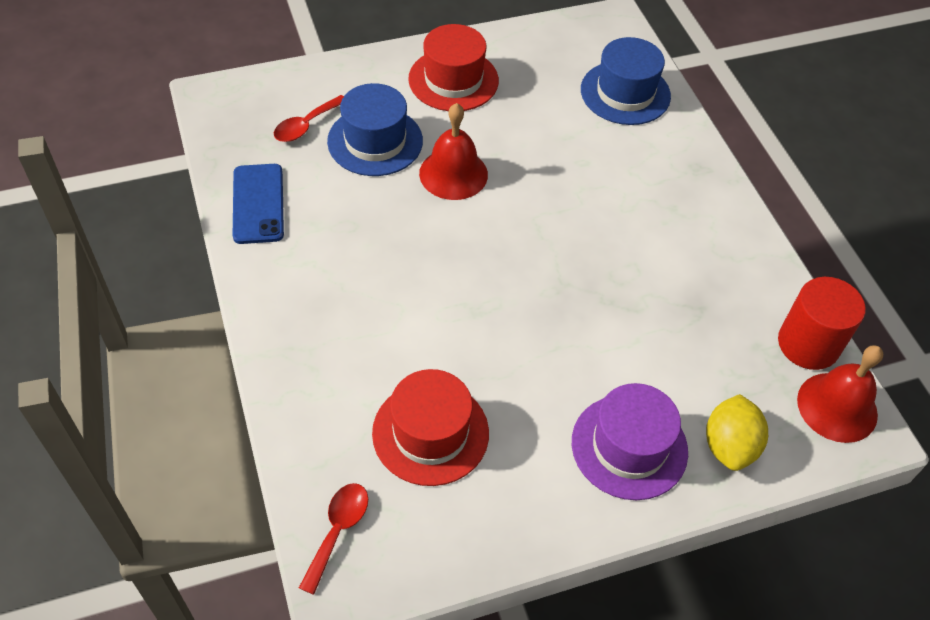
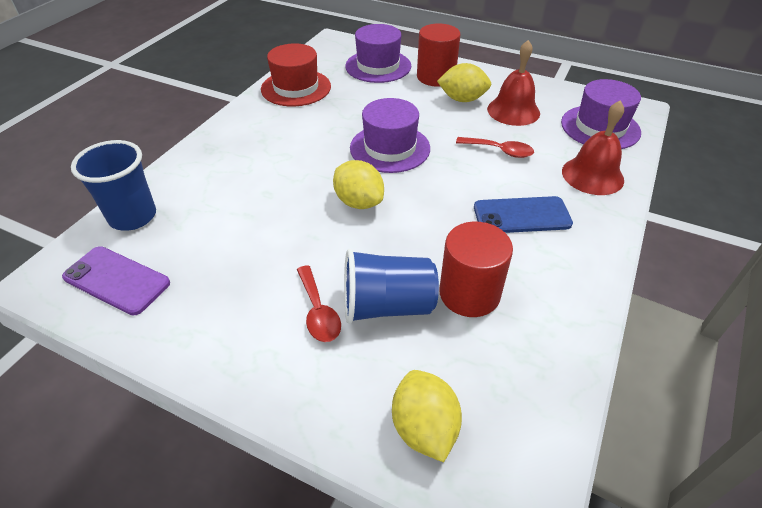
blue cup: 0 -> 2
blue hat: 2 -> 0
purple hat: 1 -> 3
purple phone: 0 -> 1
red cylinder: 1 -> 2
red hat: 2 -> 1
yellow lemon: 1 -> 3

